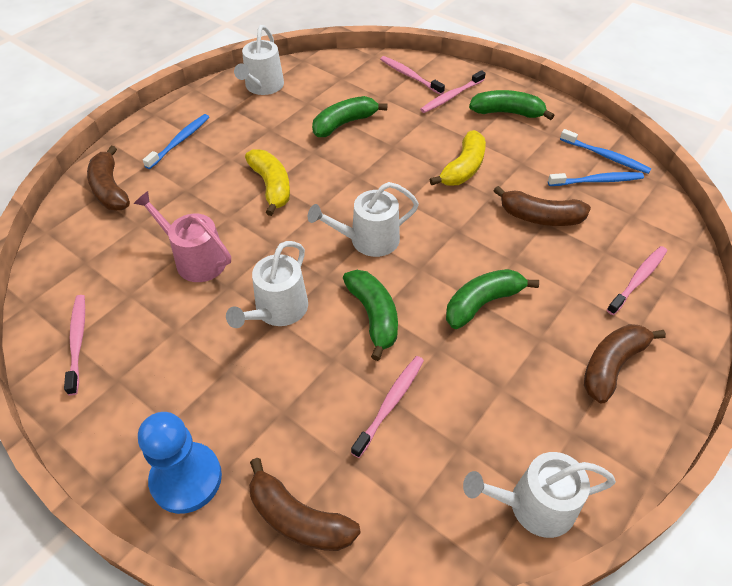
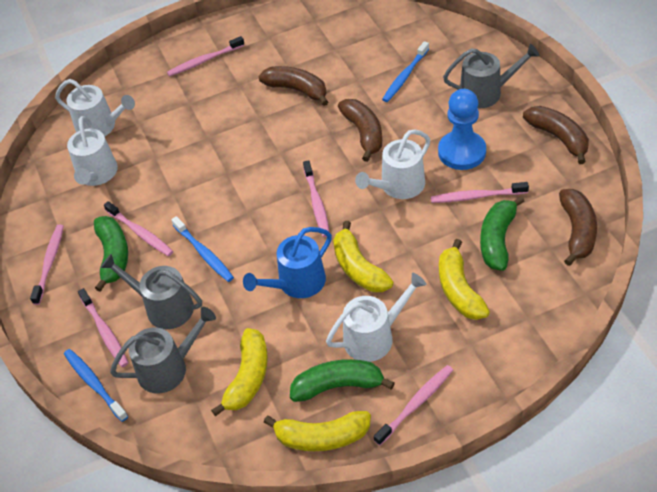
blue watering can: 0 -> 1
green banana: 4 -> 3
grey watering can: 0 -> 3
pink toothbrush: 5 -> 7
pink watering can: 1 -> 0
yellow banana: 2 -> 4

